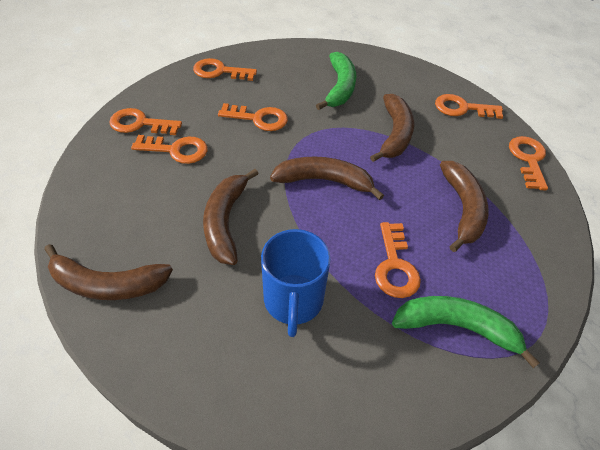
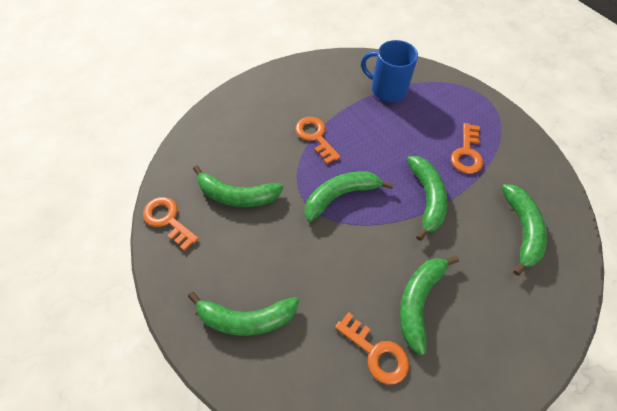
brown banana: 5 -> 0
green banana: 2 -> 6
orange key: 7 -> 4

